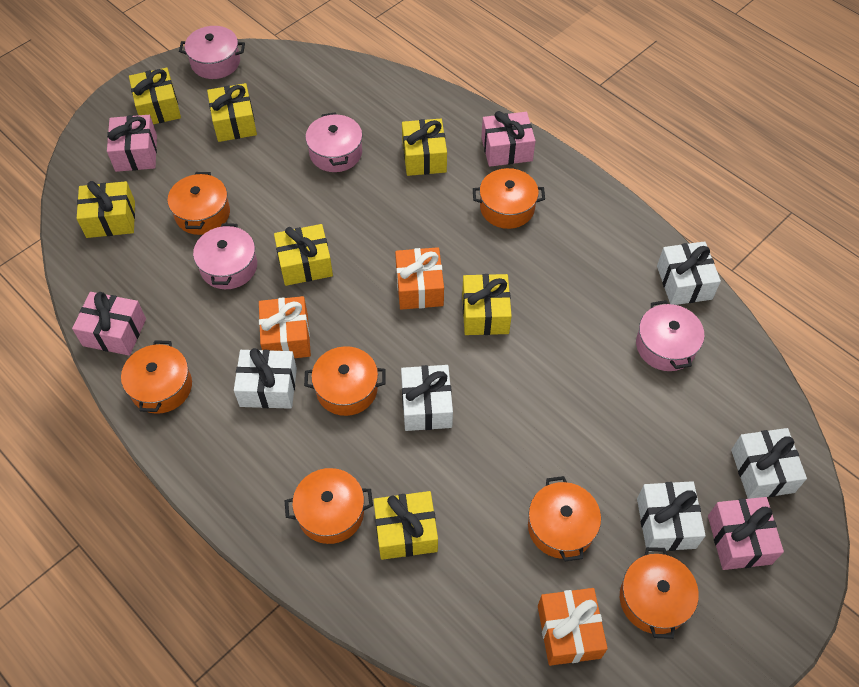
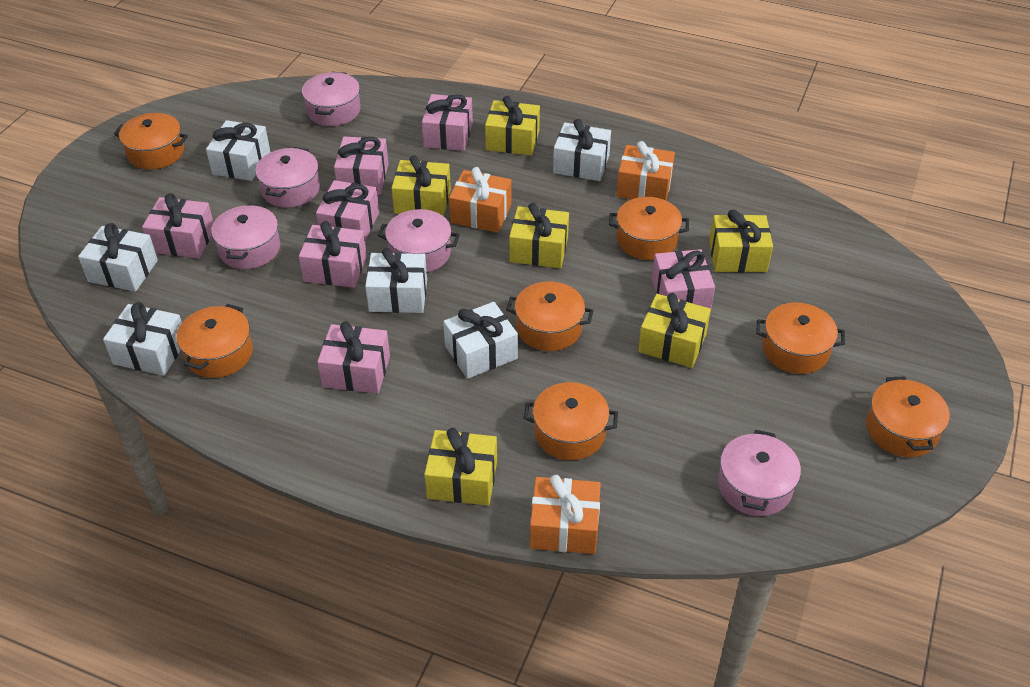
pink gift: 4 -> 7
pink pot: 4 -> 5
white gift: 5 -> 6
yellow gift: 7 -> 6

